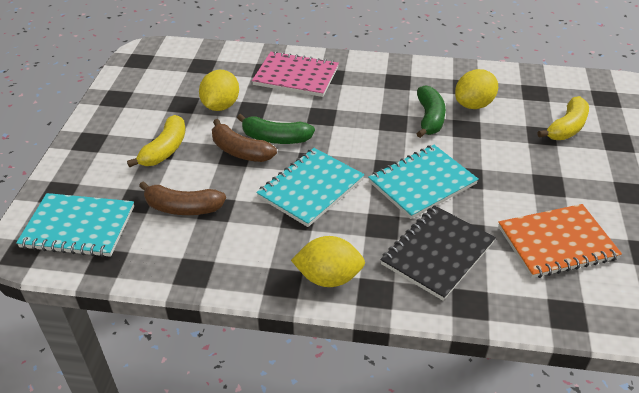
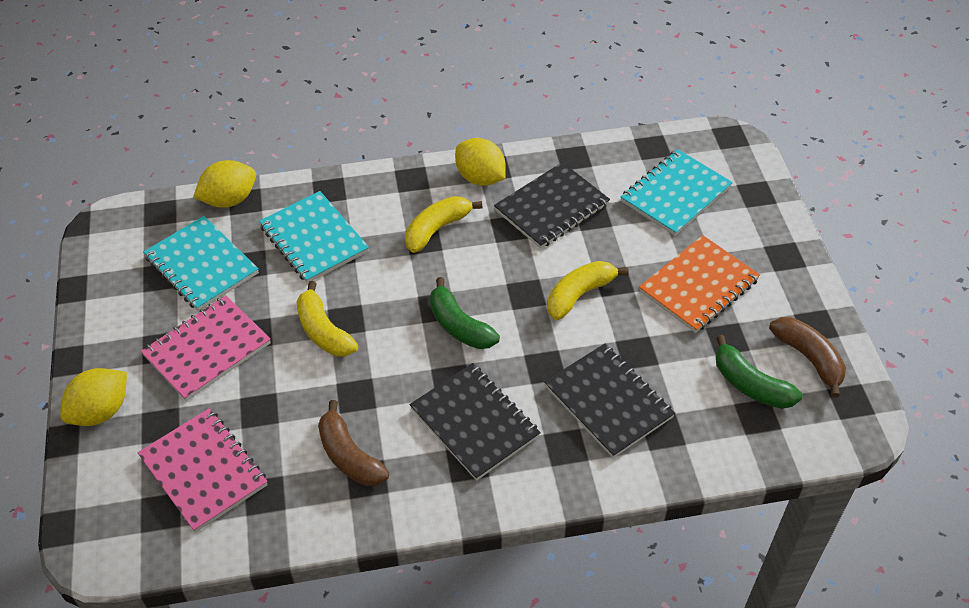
black notebook: 1 -> 3
pink notebook: 1 -> 2
yellow banana: 2 -> 3

